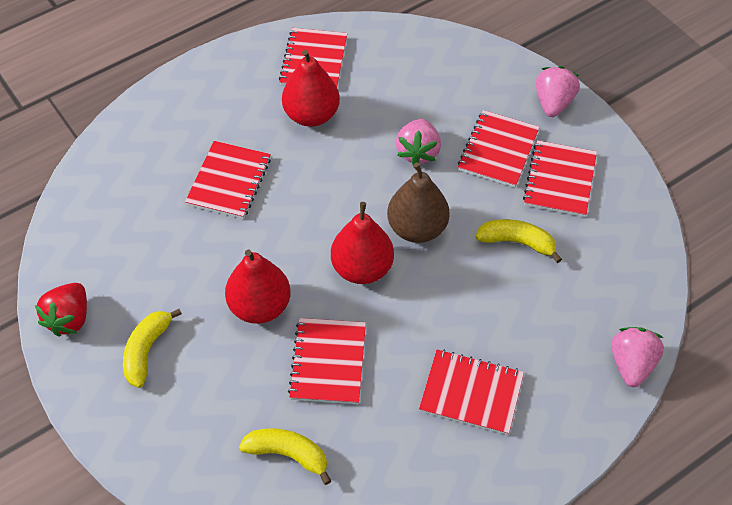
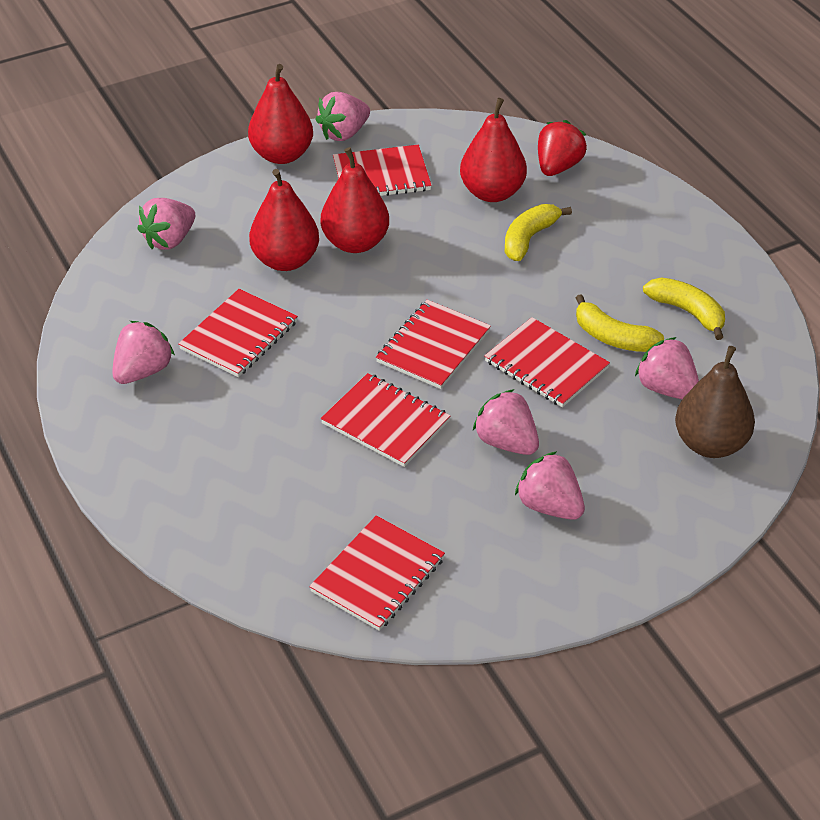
pink strawberry: 3 -> 6
red pear: 3 -> 4

